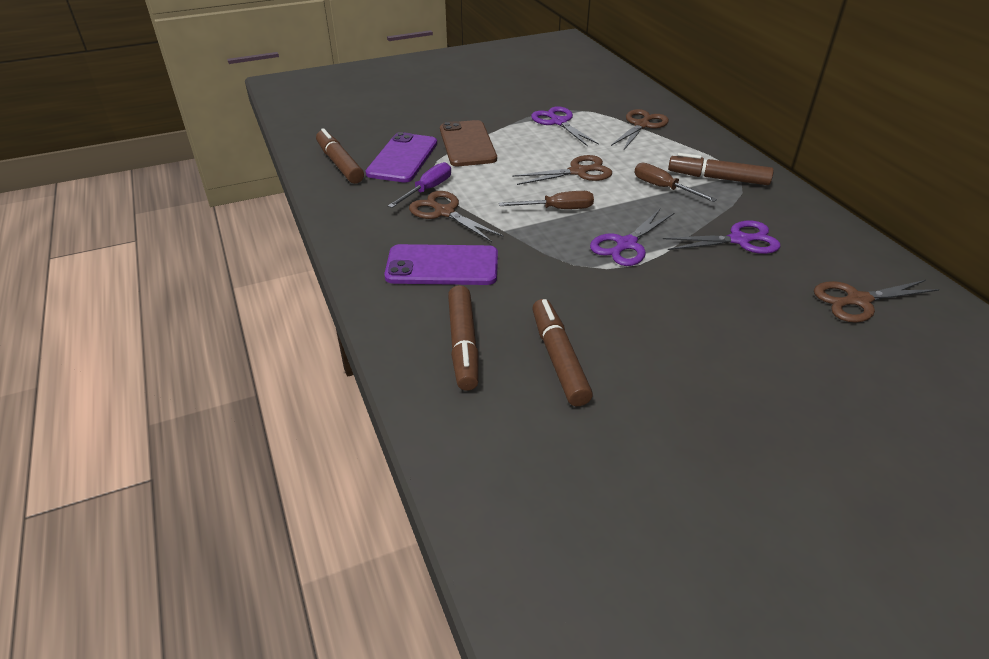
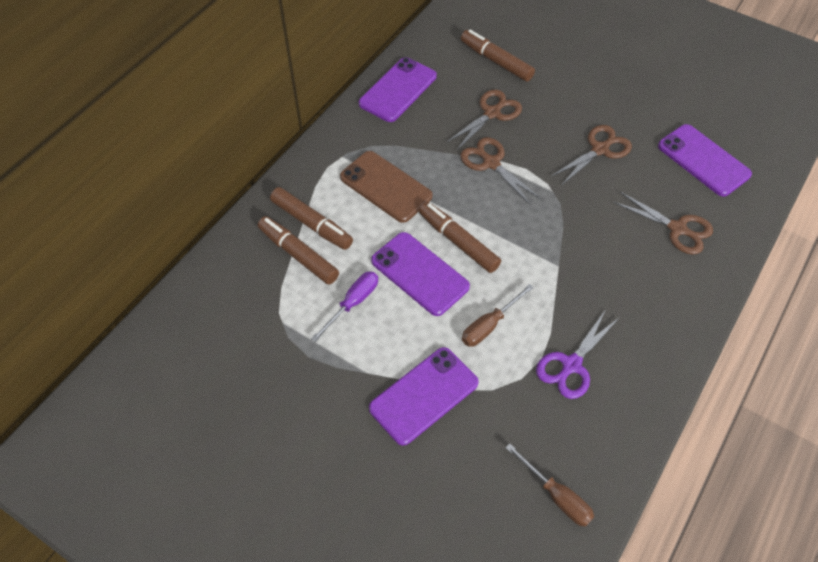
purple phone: 2 -> 4
purple scissors: 3 -> 1

